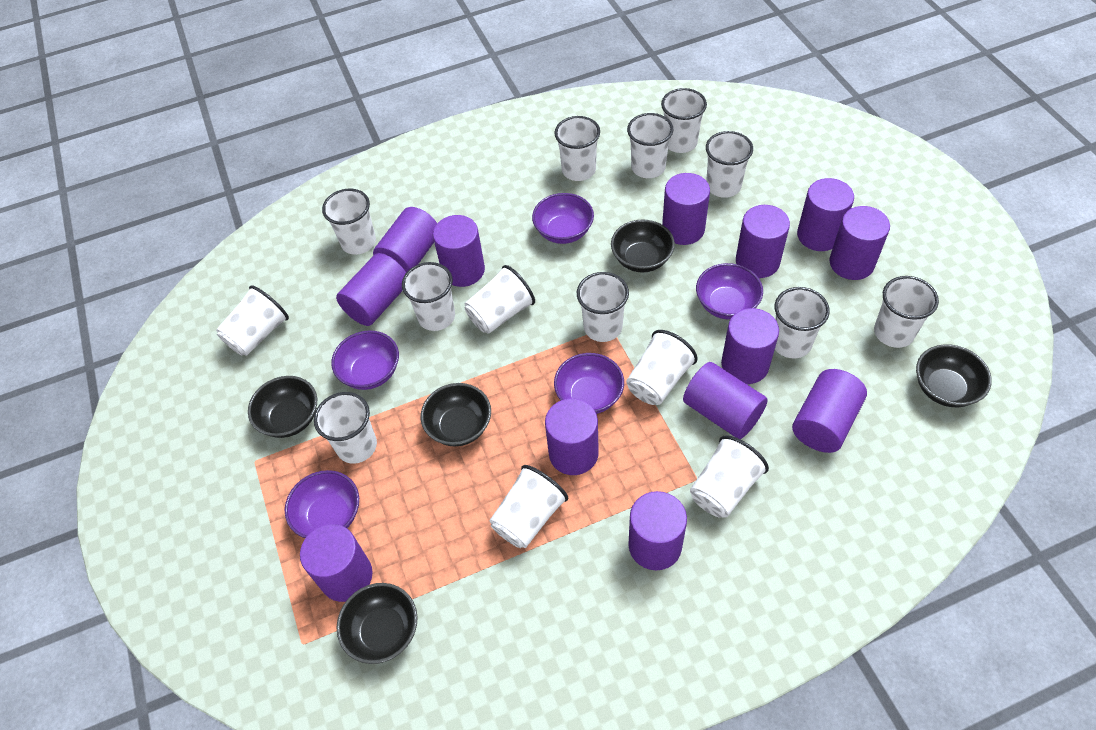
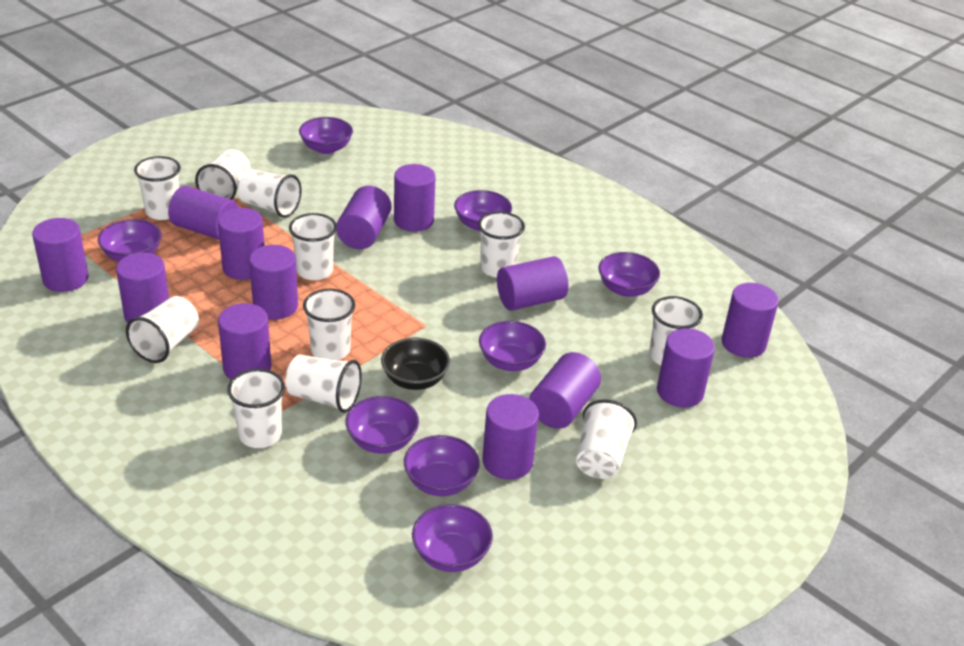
black bowl: 5 -> 1
purple bowl: 5 -> 8
white cup: 15 -> 11

